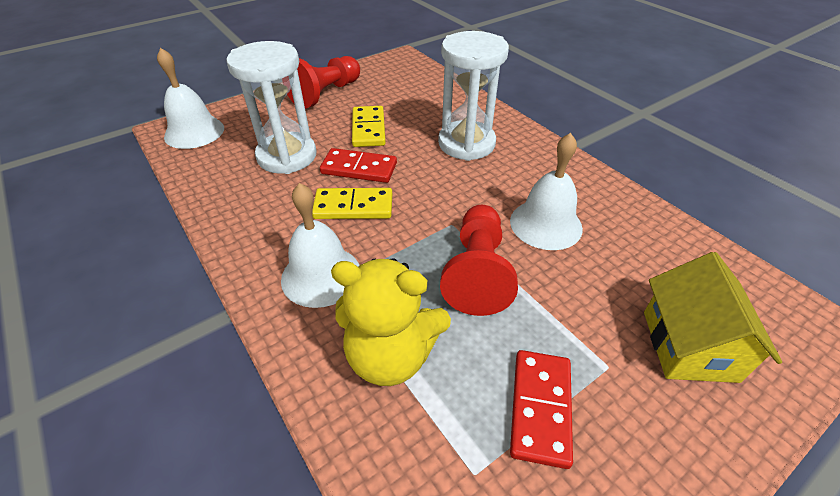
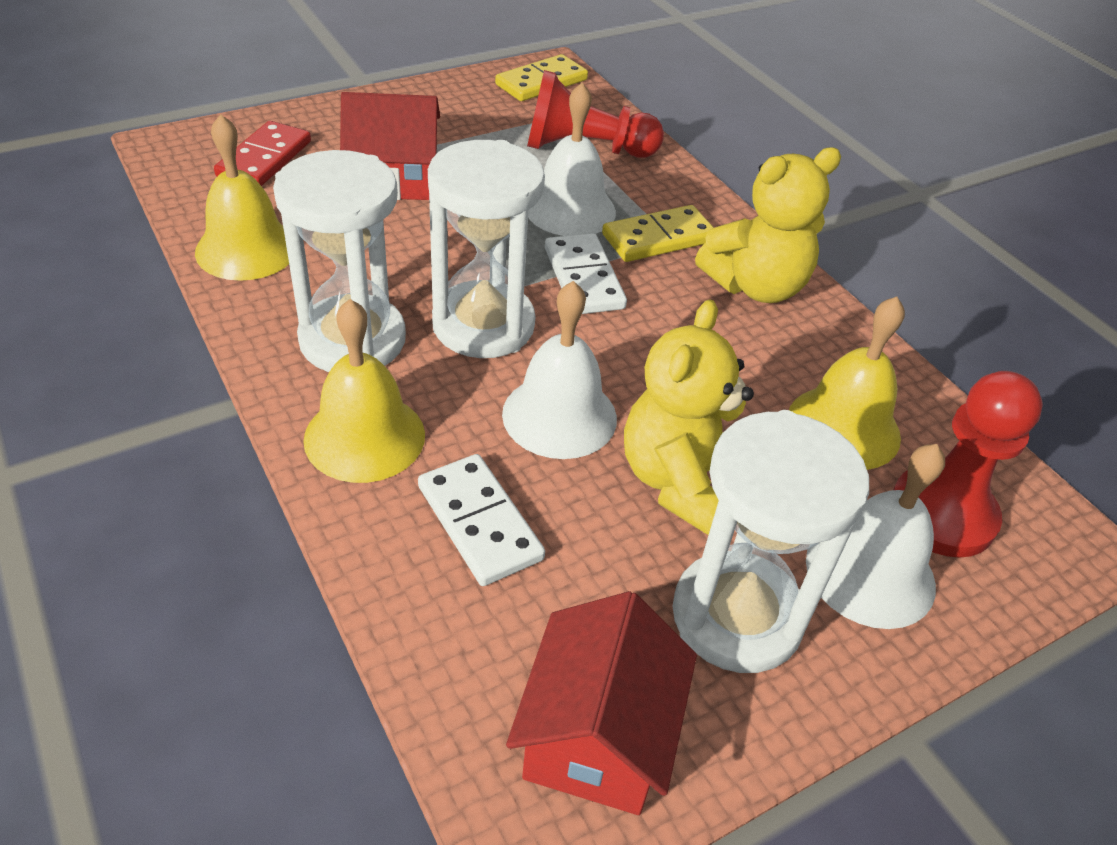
red domino: 2 -> 1
red house: 0 -> 2
white domino: 0 -> 2
white hourglass: 2 -> 3
yellow bell: 0 -> 3
yellow house: 1 -> 0
yellow teddy bear: 1 -> 2

